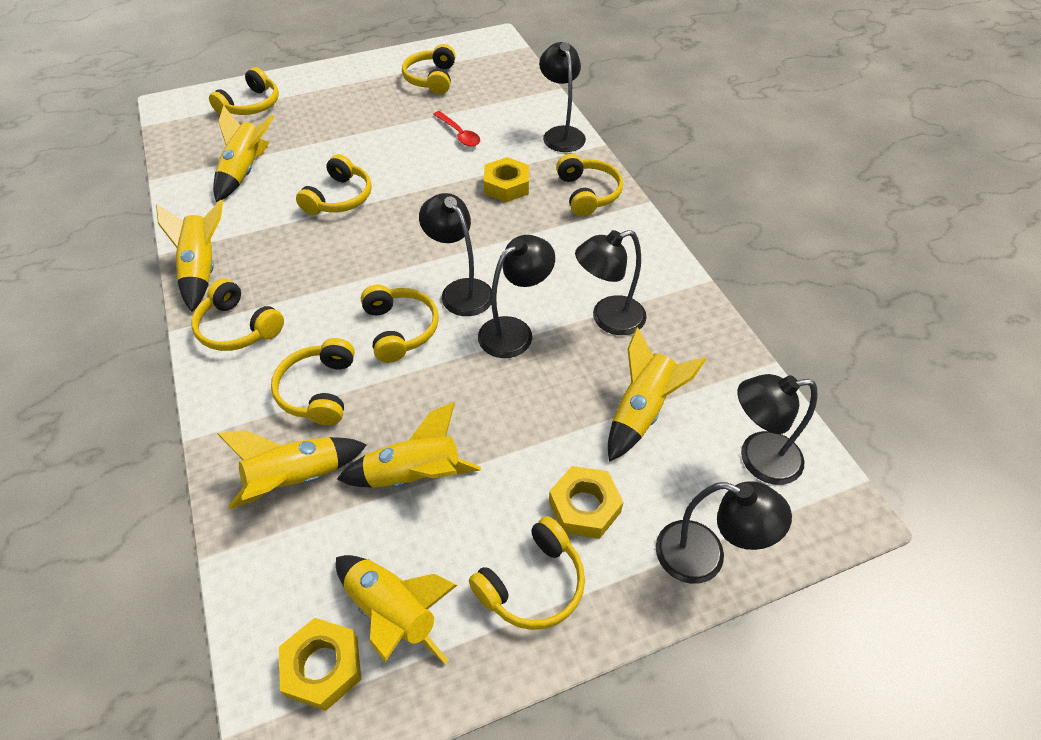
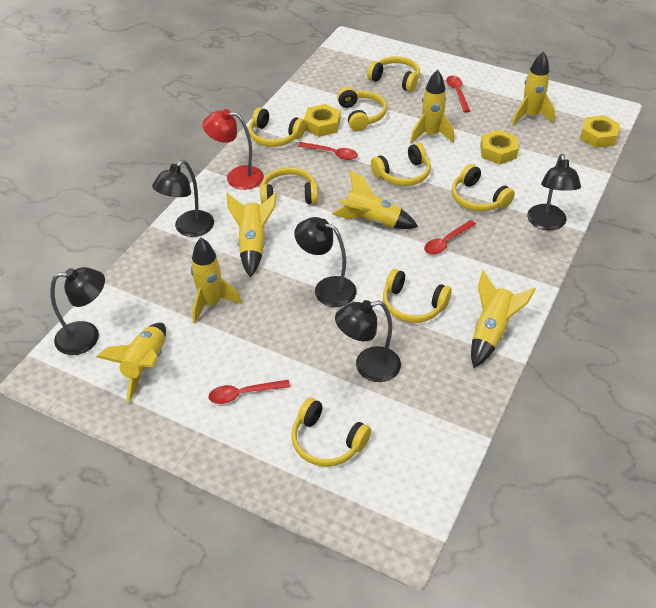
black lamp: 6 -> 5
red lamp: 0 -> 1
red spoon: 1 -> 4
yellow rocket: 6 -> 7

